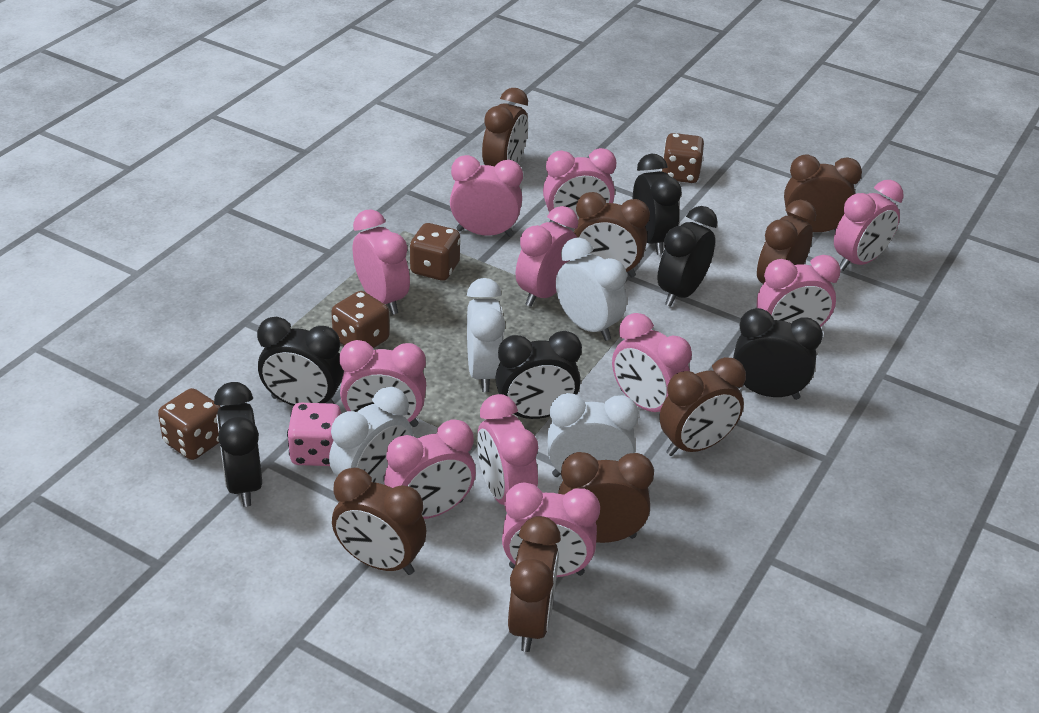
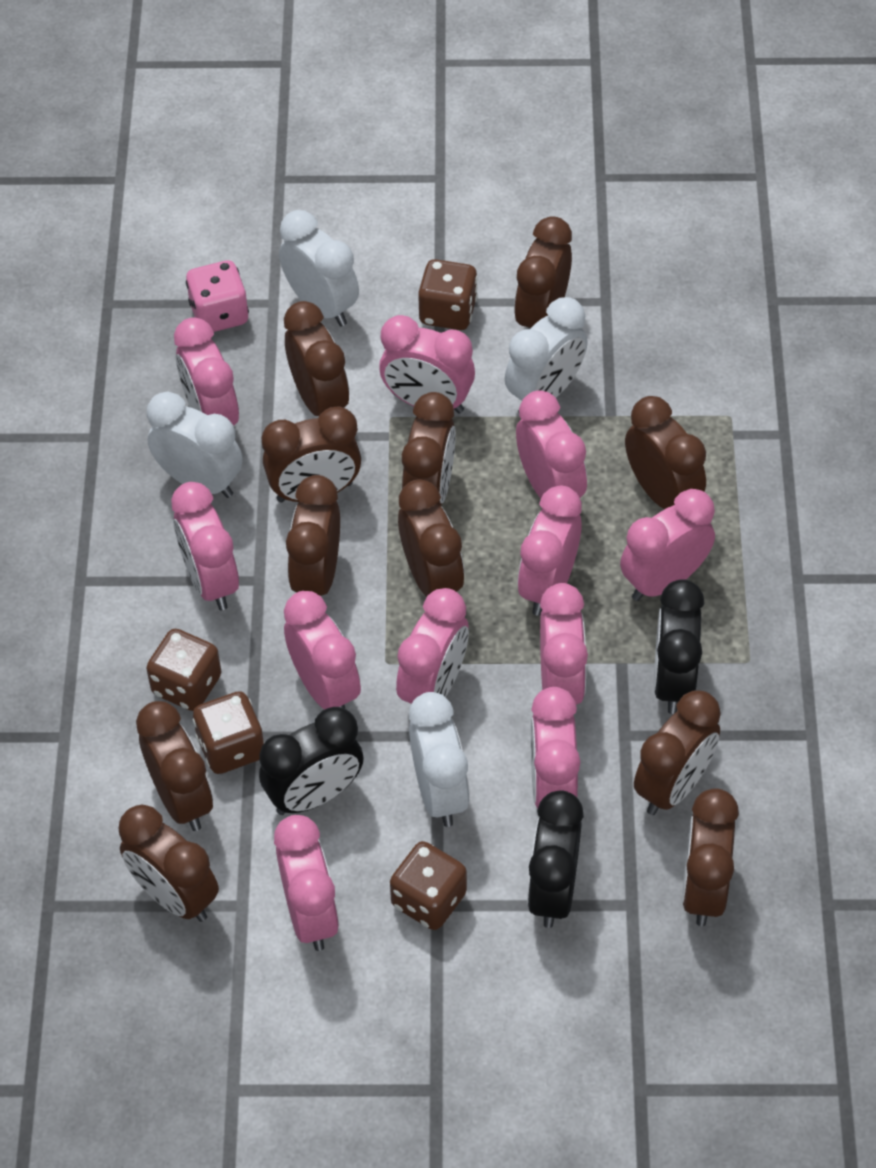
black clock: 6 -> 3
brown clock: 8 -> 11

